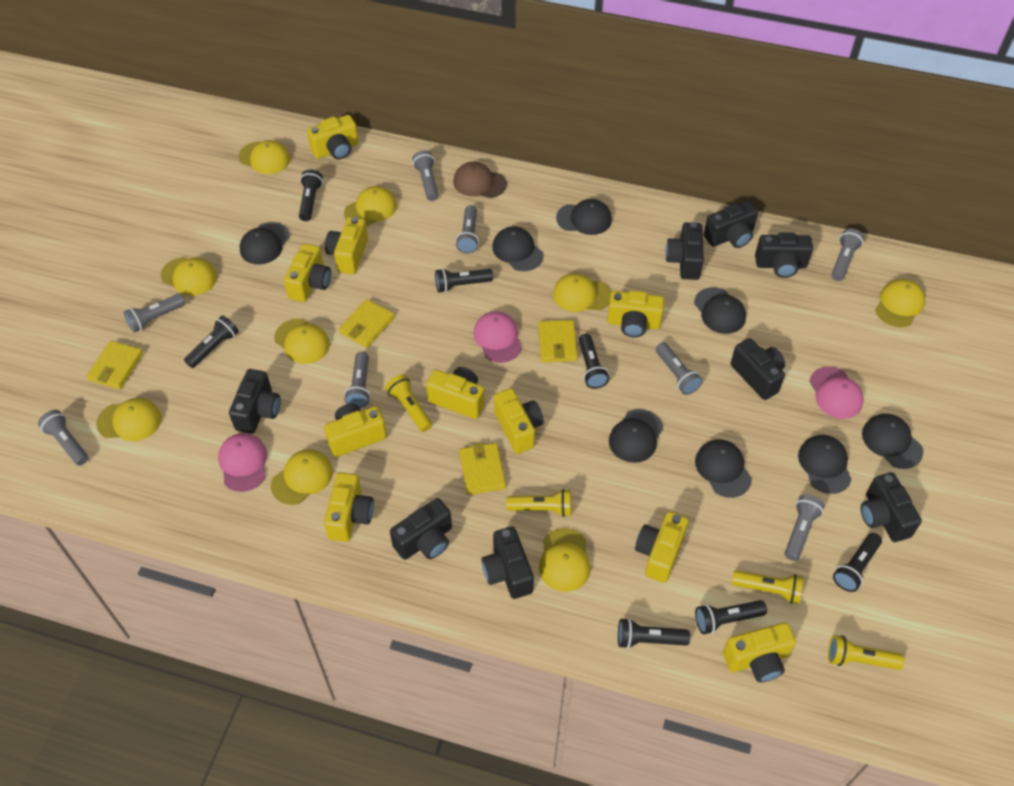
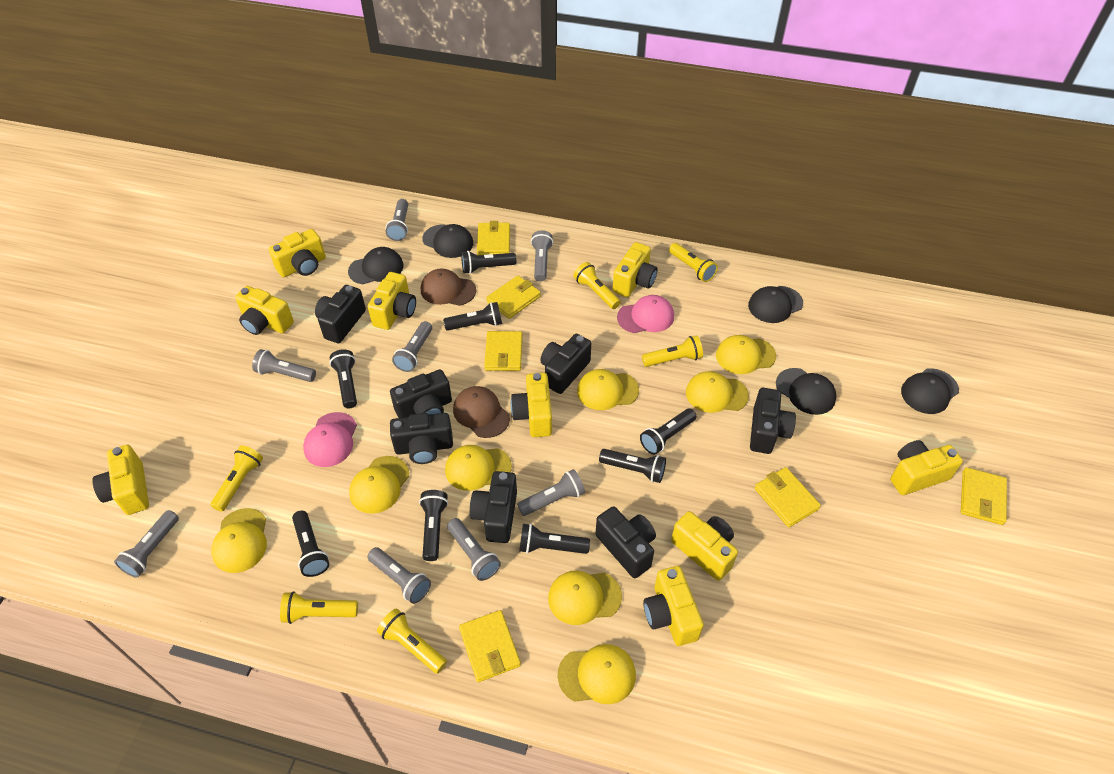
black camera: 8 -> 7
black cap: 8 -> 5
black flashlight: 7 -> 8
brown cap: 1 -> 2
pink cap: 3 -> 2
yellow camera: 10 -> 9
yellow cap: 9 -> 8
yellow flashlight: 4 -> 6
yellow wallet: 4 -> 6

